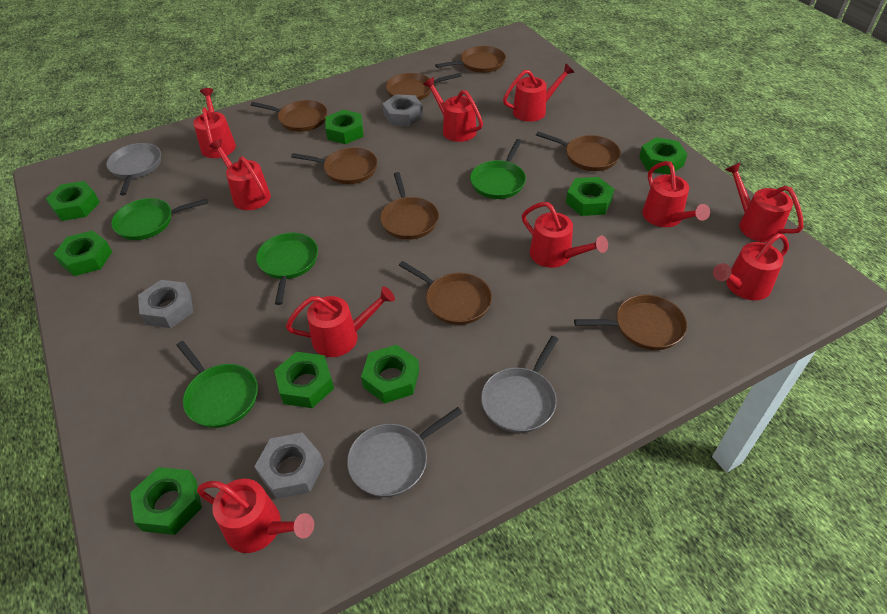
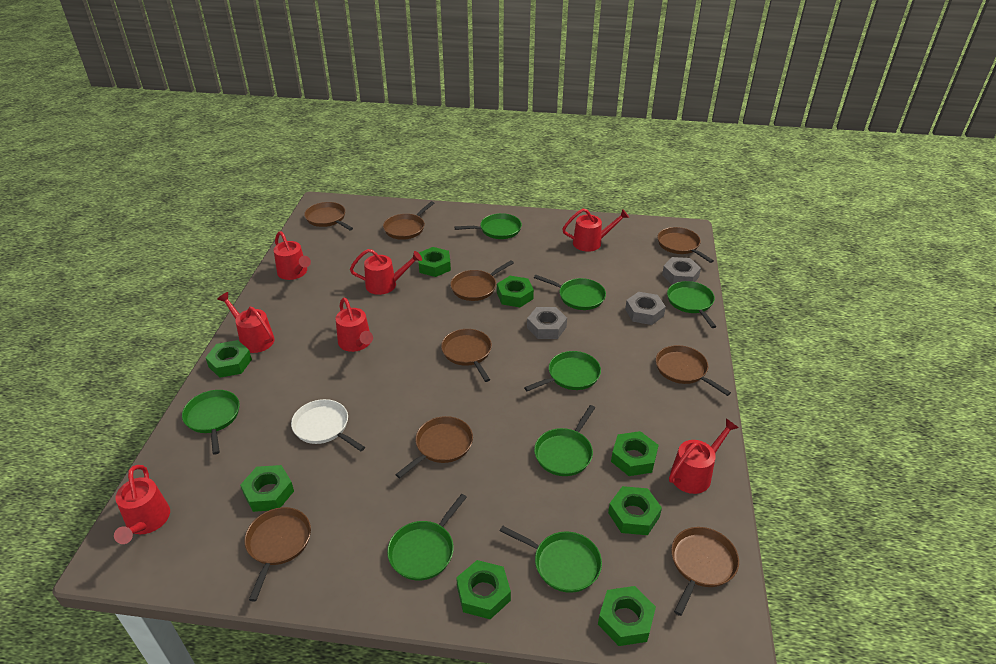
brown pan: 8 -> 9
green pan: 4 -> 8
grey pan: 3 -> 0
red watering can: 10 -> 7
white pan: 0 -> 1

